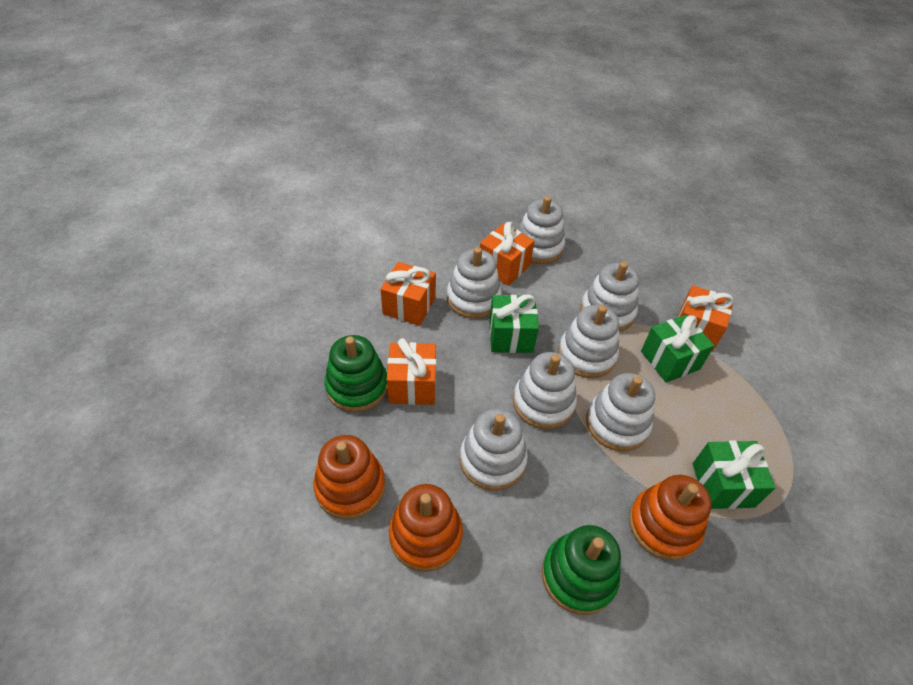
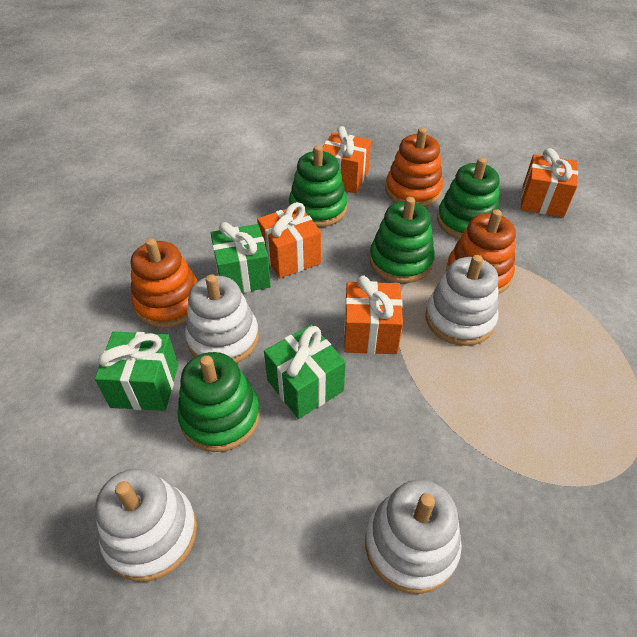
green stacking toy: 2 -> 4
white stacking toy: 7 -> 4

